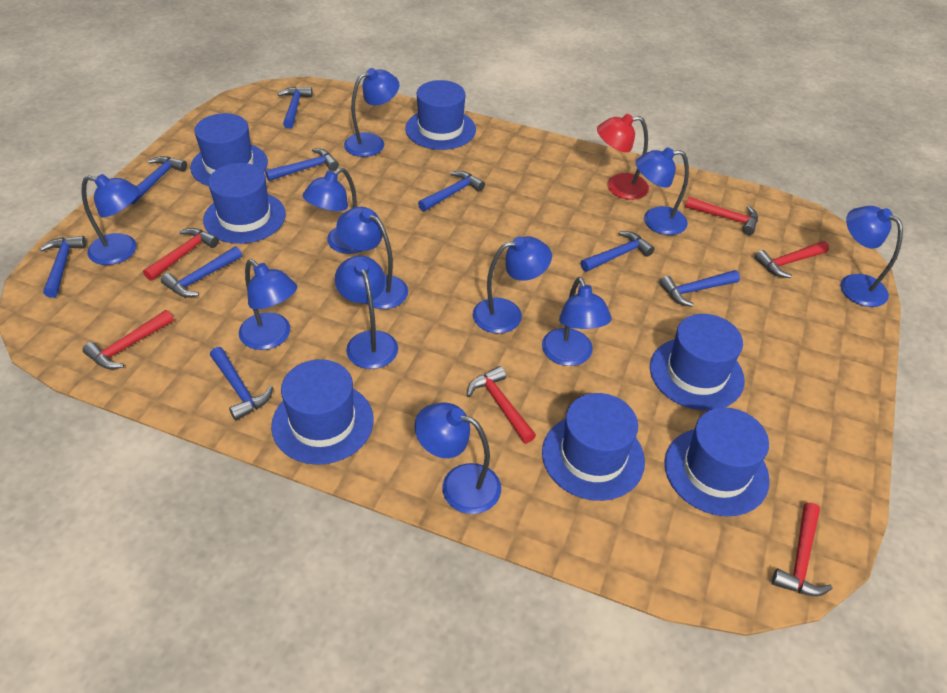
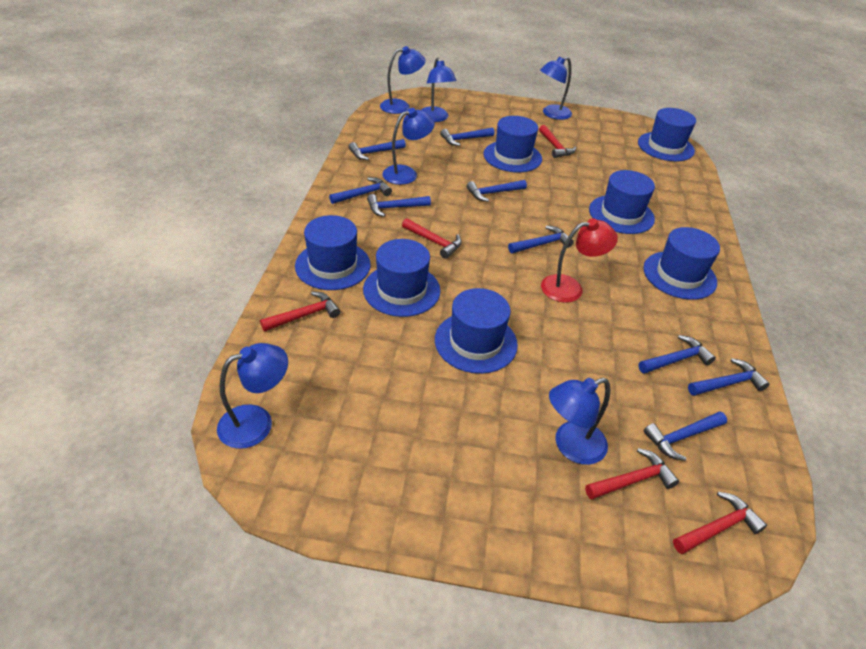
blue lamp: 11 -> 6
red hammer: 6 -> 5

